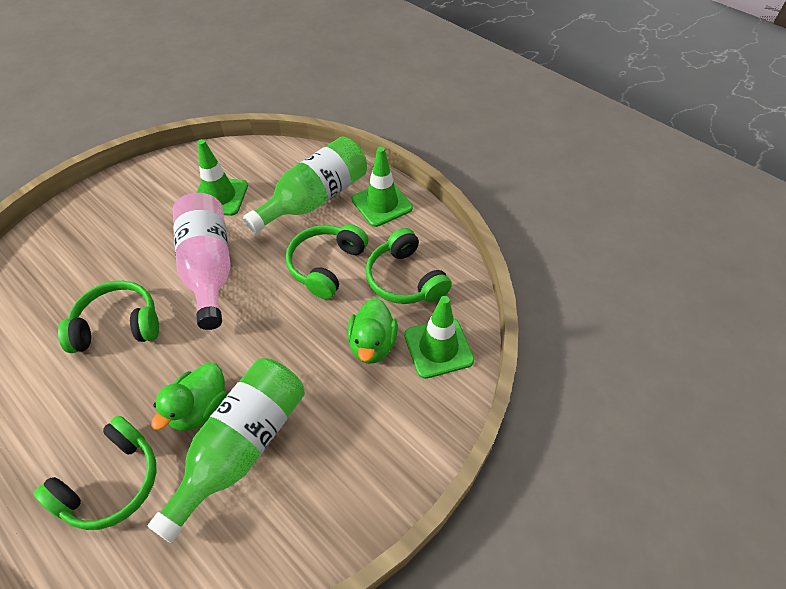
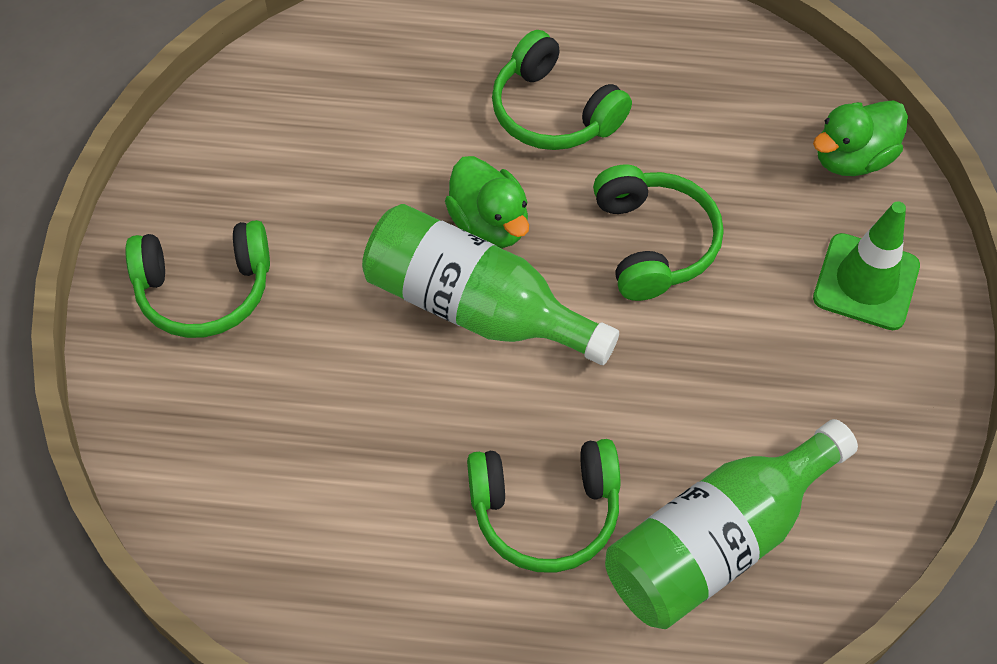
green traffic cone: 3 -> 1
pink bottle: 1 -> 0

